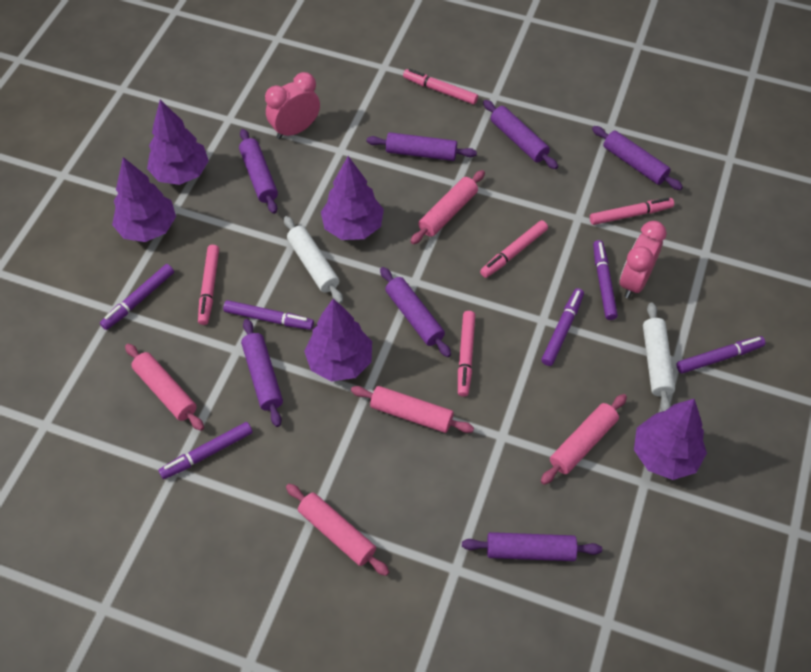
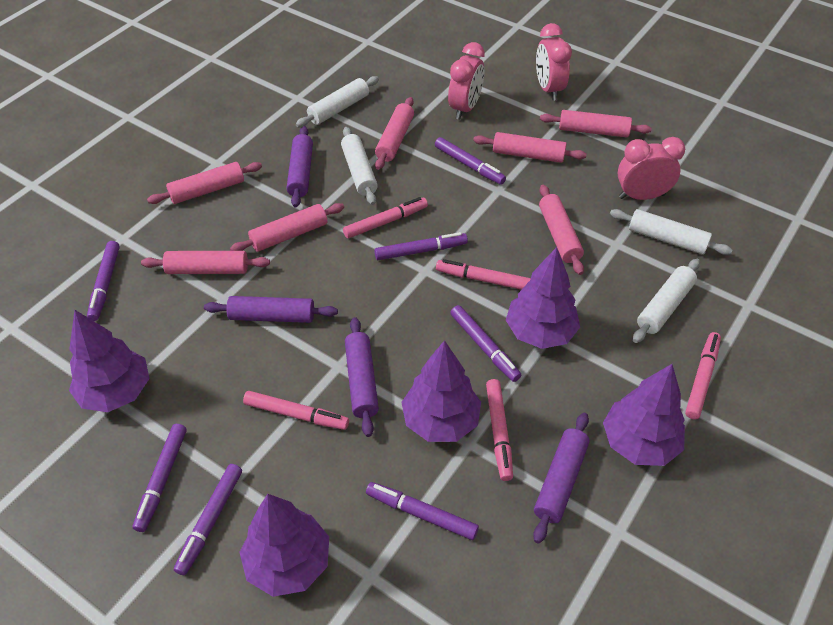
pink clock: 2 -> 3
pink rolling pin: 5 -> 7
purple marker: 6 -> 7
purple rolling pin: 7 -> 4
white rolling pin: 2 -> 4

